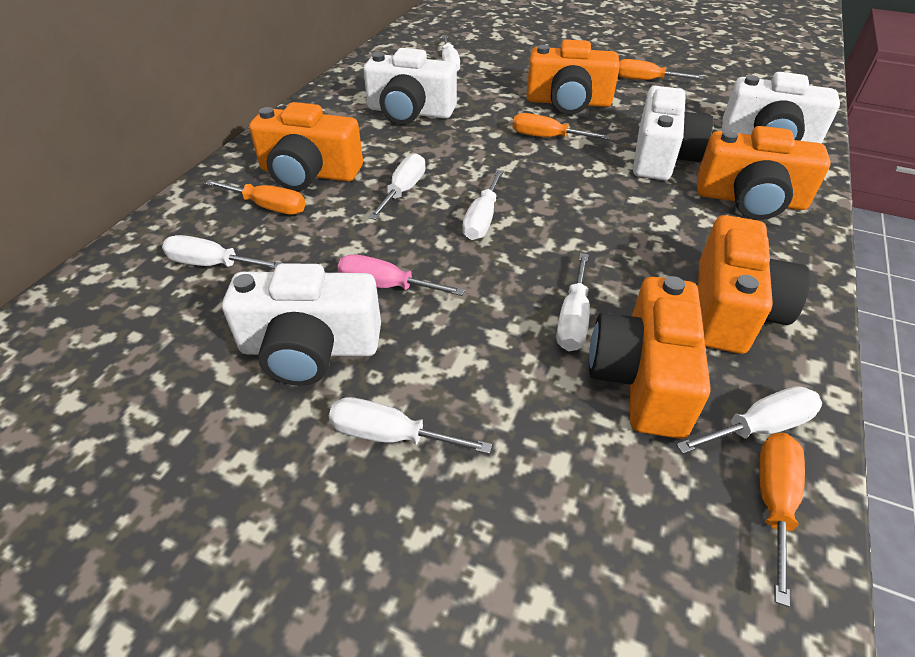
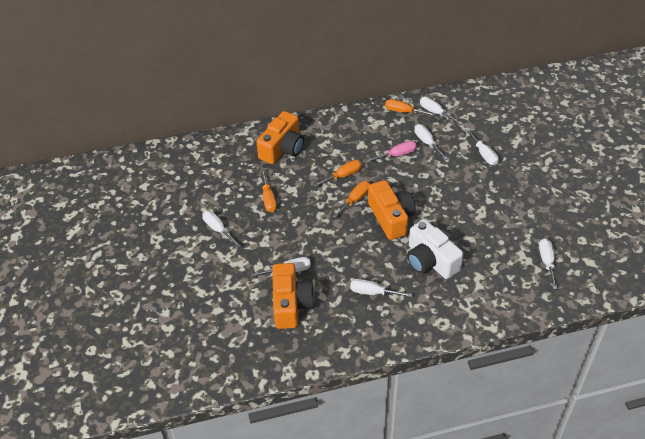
orange camera: 5 -> 3
white camera: 4 -> 1

